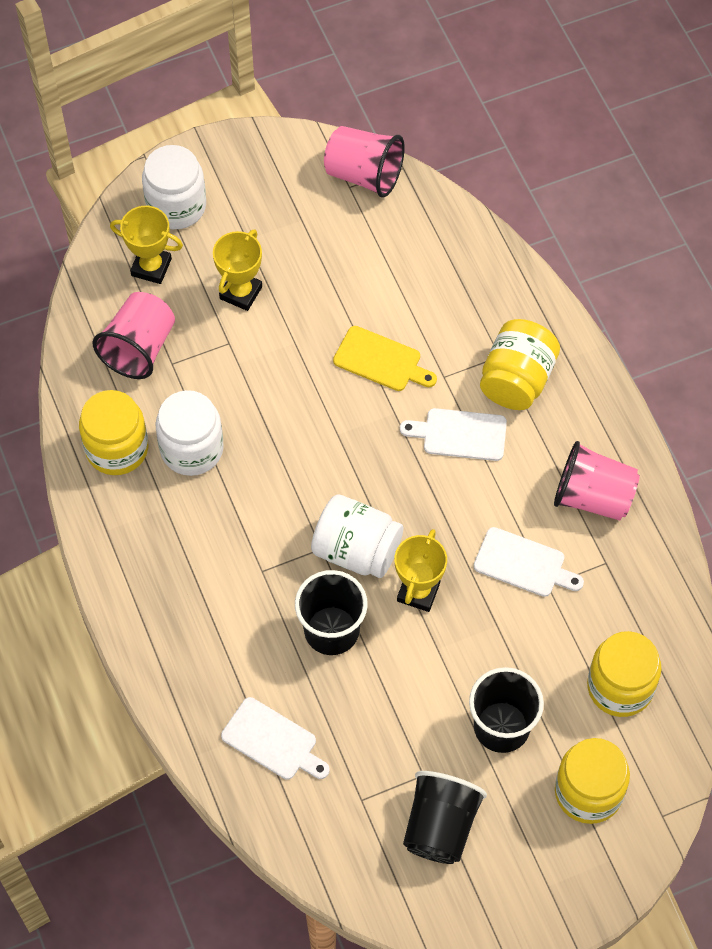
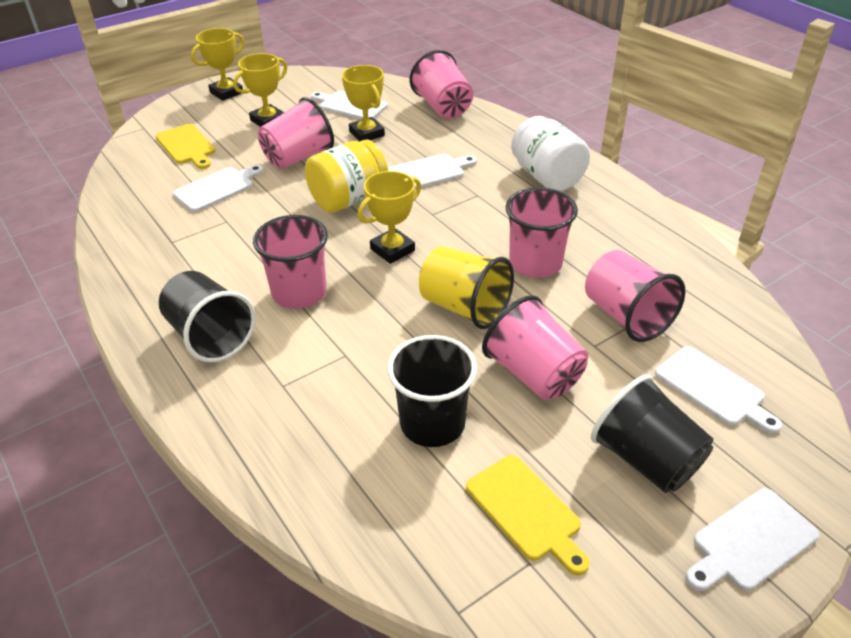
pink cup: 3 -> 6
white cutting board: 3 -> 5
white jar: 3 -> 1
yellow cup: 0 -> 1
yellow cutting board: 1 -> 2
yellow jar: 4 -> 1
yellow trophy: 3 -> 4

